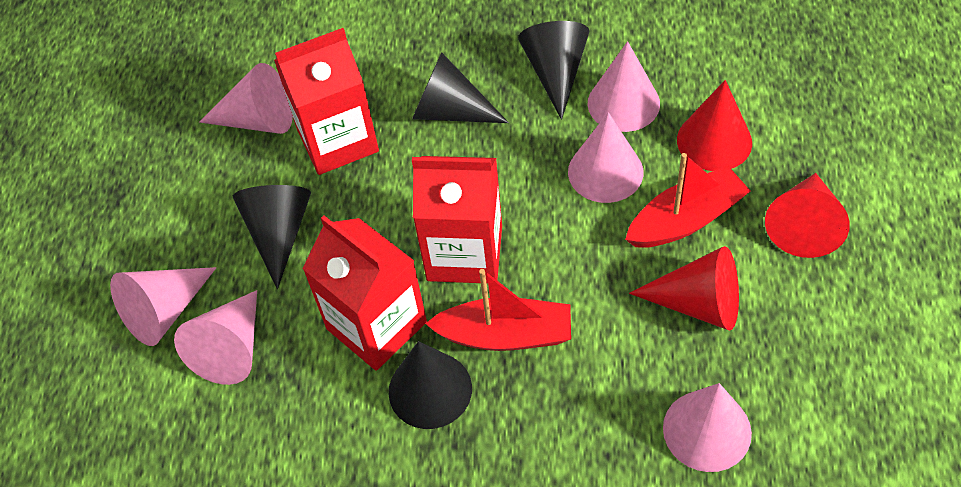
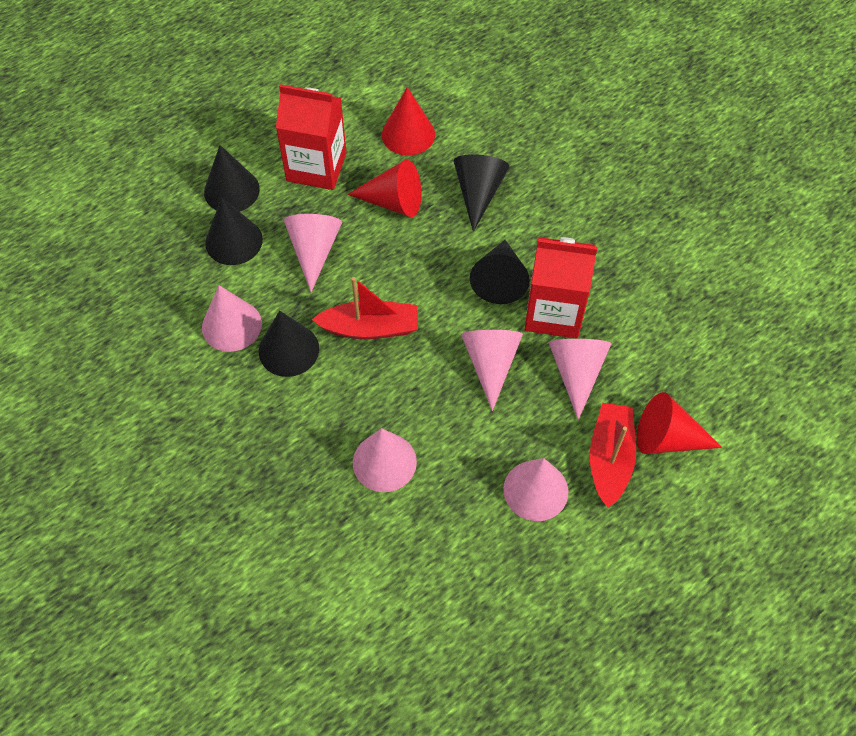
black cone: 4 -> 5
red carton: 3 -> 2

